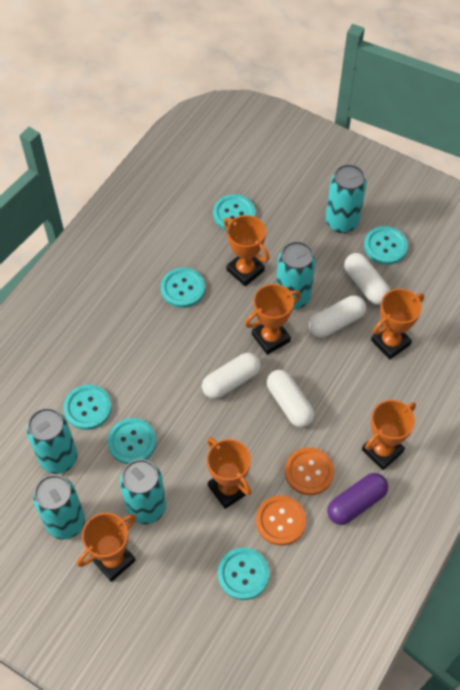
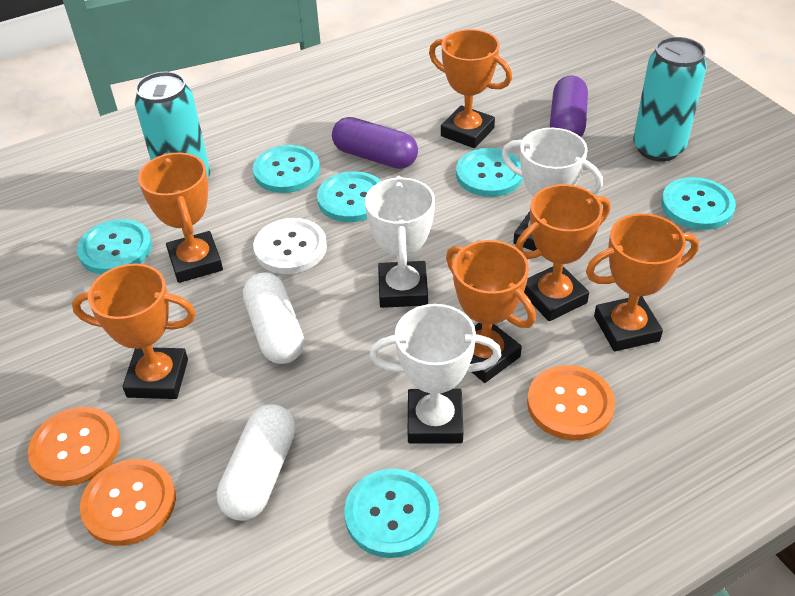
orange button: 2 -> 3
purple capsule: 1 -> 2
turquoise can: 5 -> 2
white button: 0 -> 1
white capsule: 4 -> 2
white trophy: 0 -> 3

